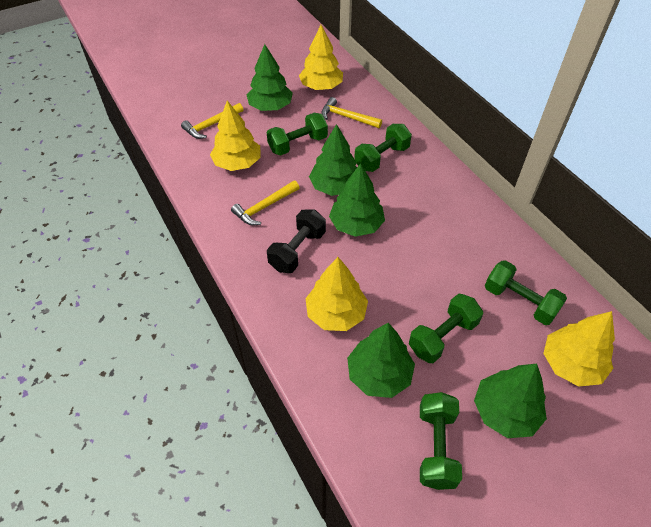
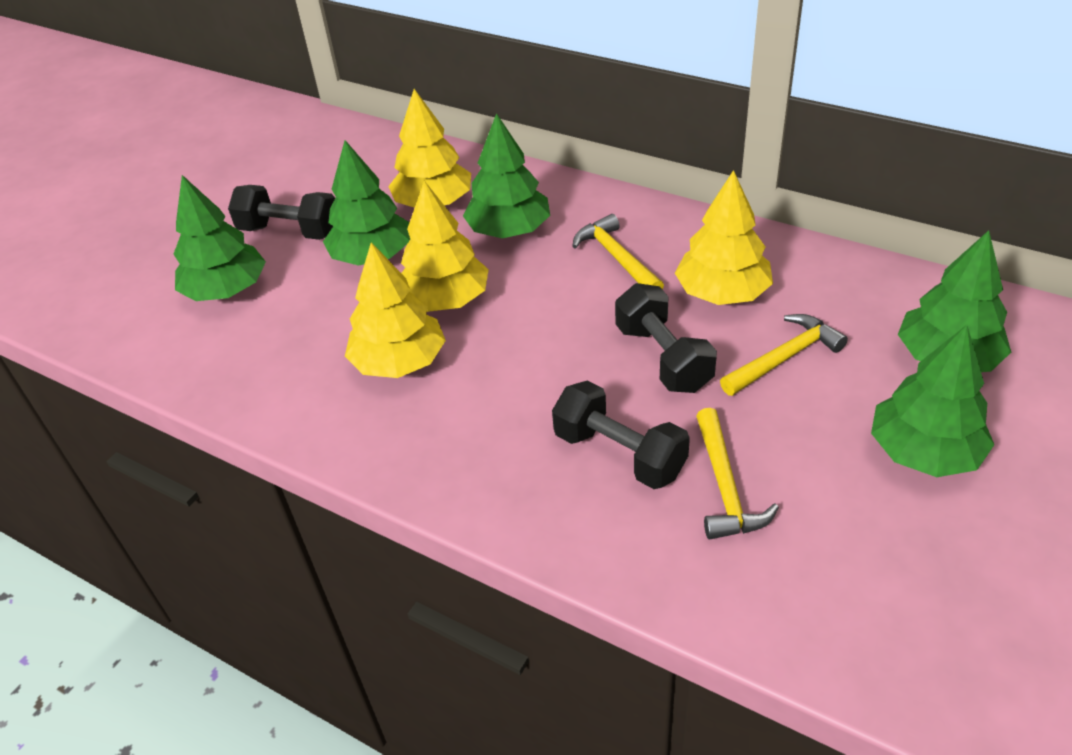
black dumbbell: 1 -> 3
green dumbbell: 5 -> 0

